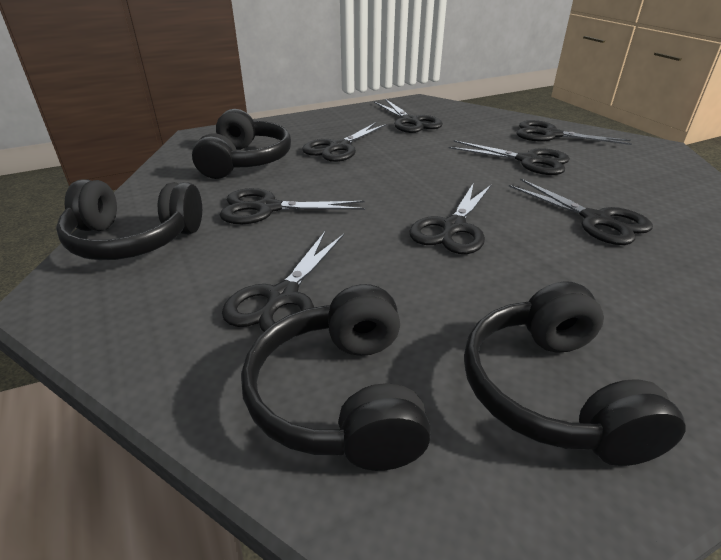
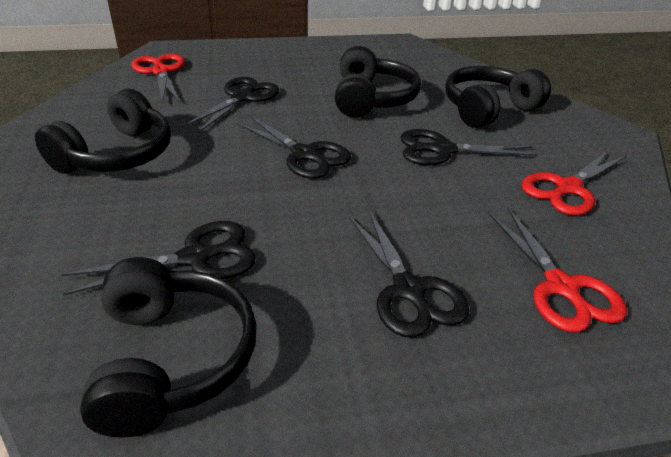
black scissors: 8 -> 5
red scissors: 0 -> 3

